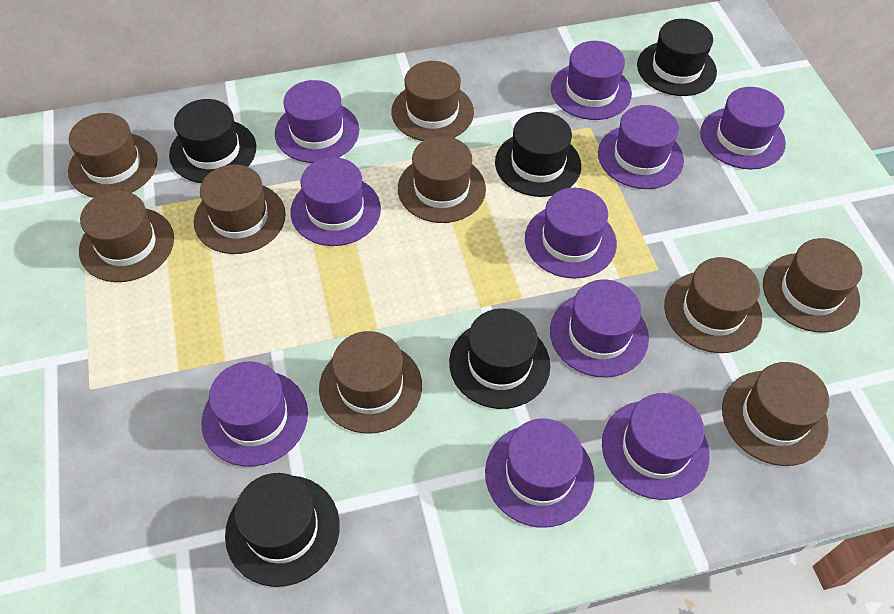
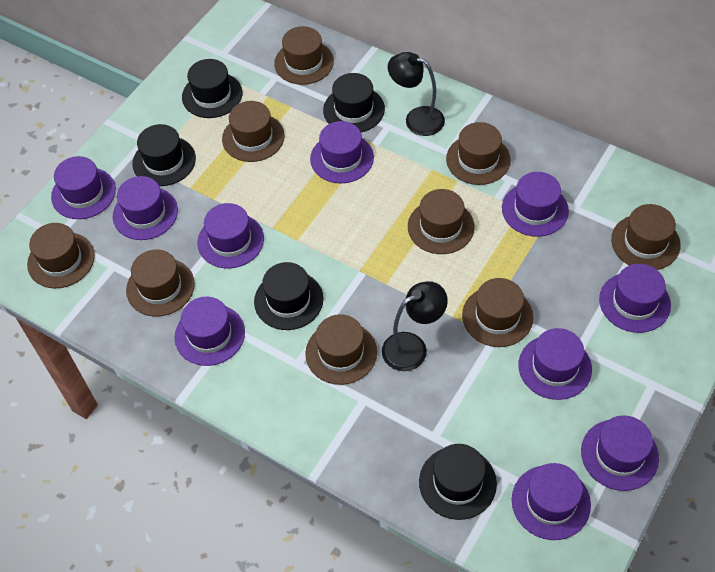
black lamp: 0 -> 2

